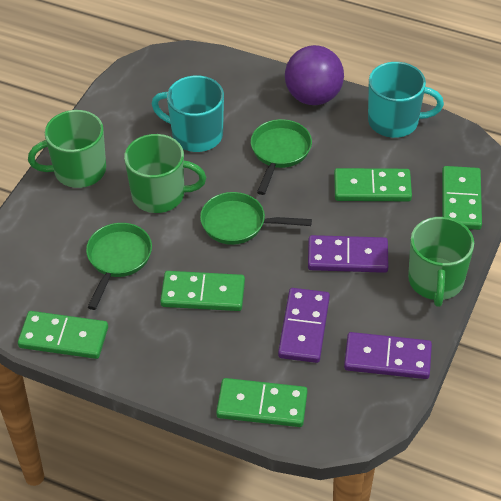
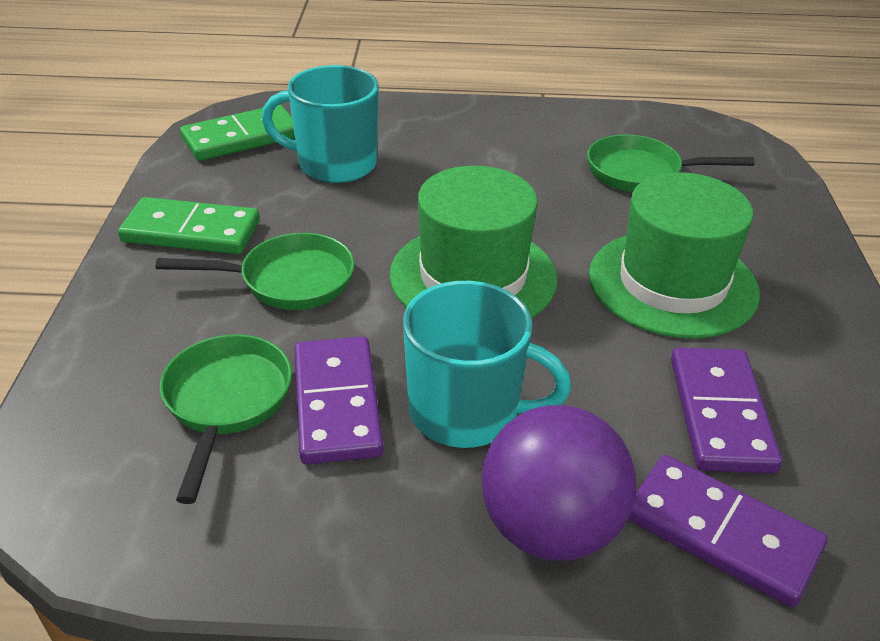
green domino: 5 -> 2
green hat: 0 -> 2
green mug: 3 -> 0

